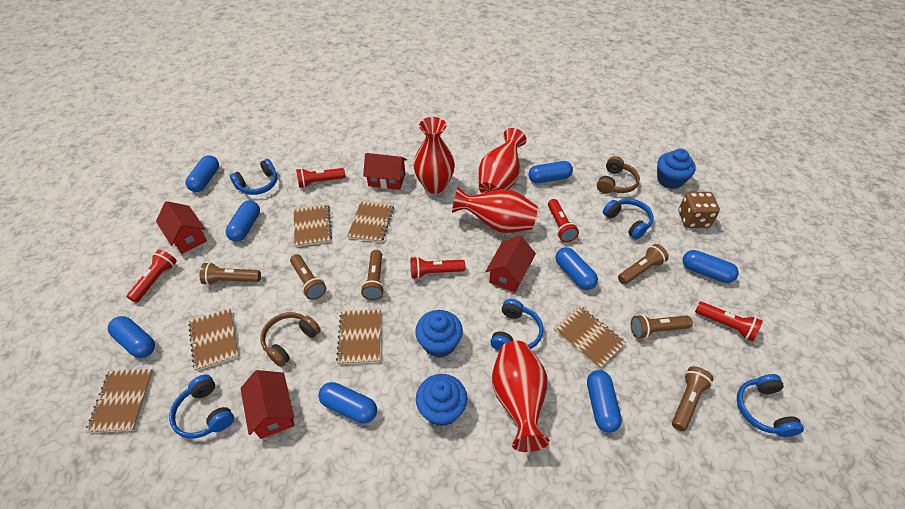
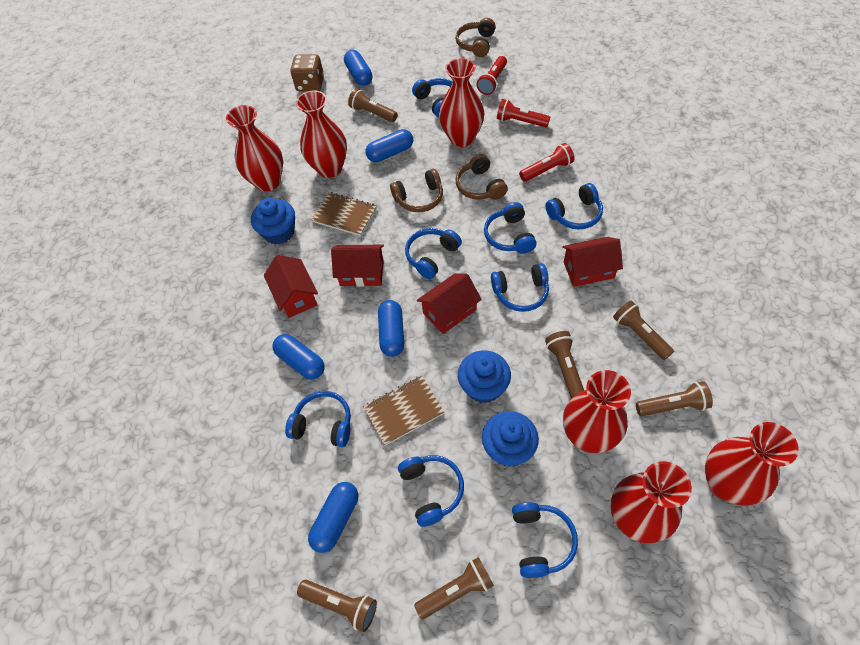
blue capsule: 8 -> 5
blue headphones: 5 -> 8
brown headphones: 2 -> 3
brown notebook: 6 -> 2
red flashlight: 5 -> 3
red vase: 4 -> 6

